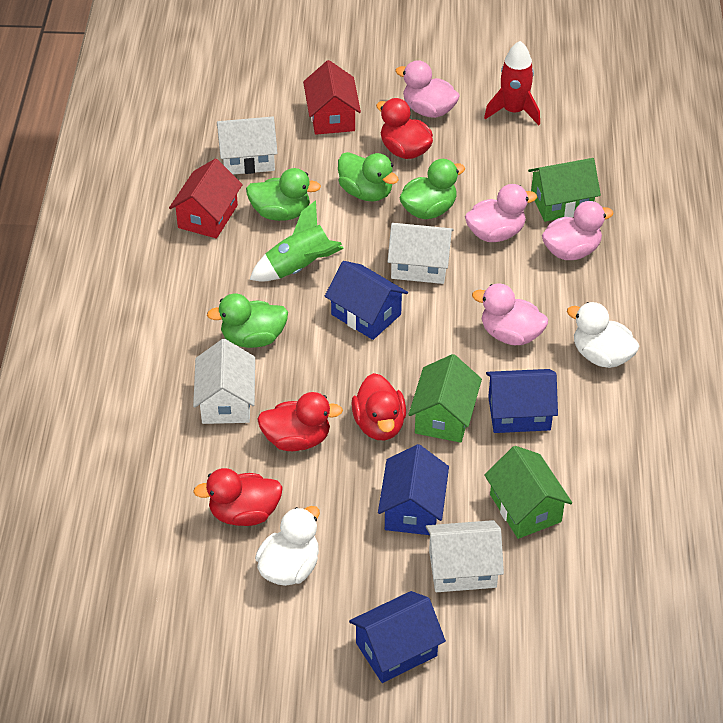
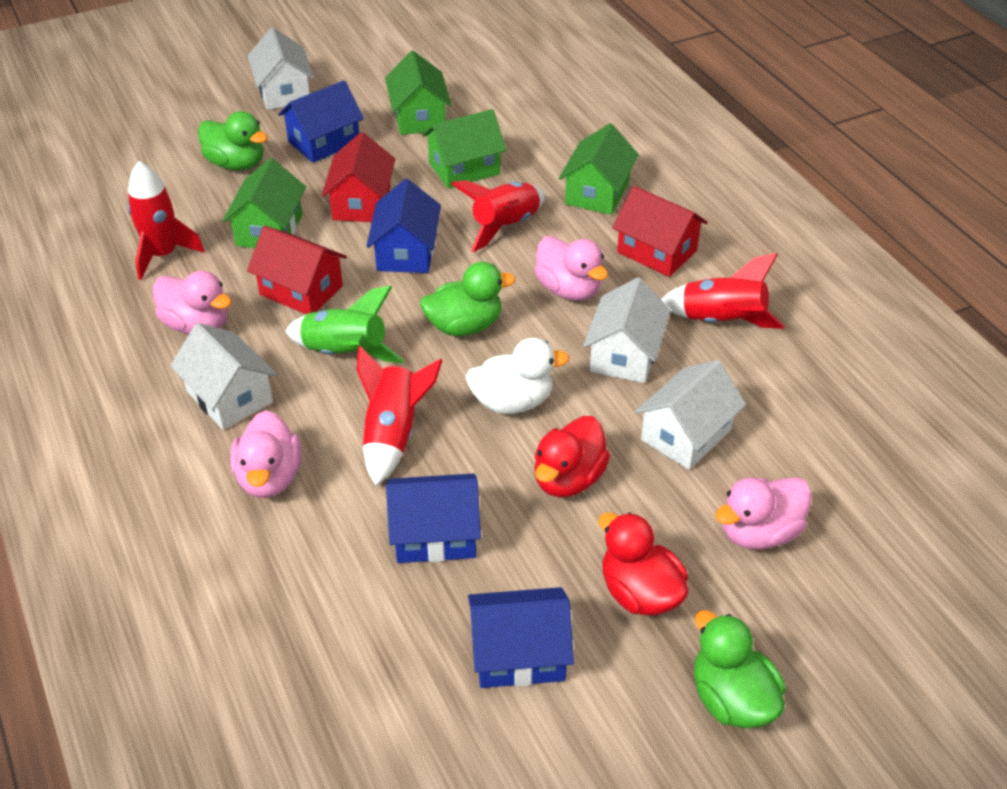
green duck: 4 -> 3
green house: 3 -> 4
red duck: 4 -> 2
red house: 2 -> 3
red rocket: 1 -> 4
white duck: 2 -> 1

